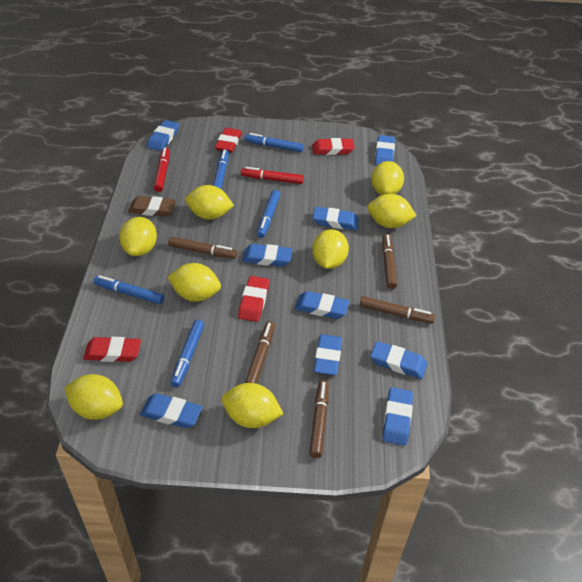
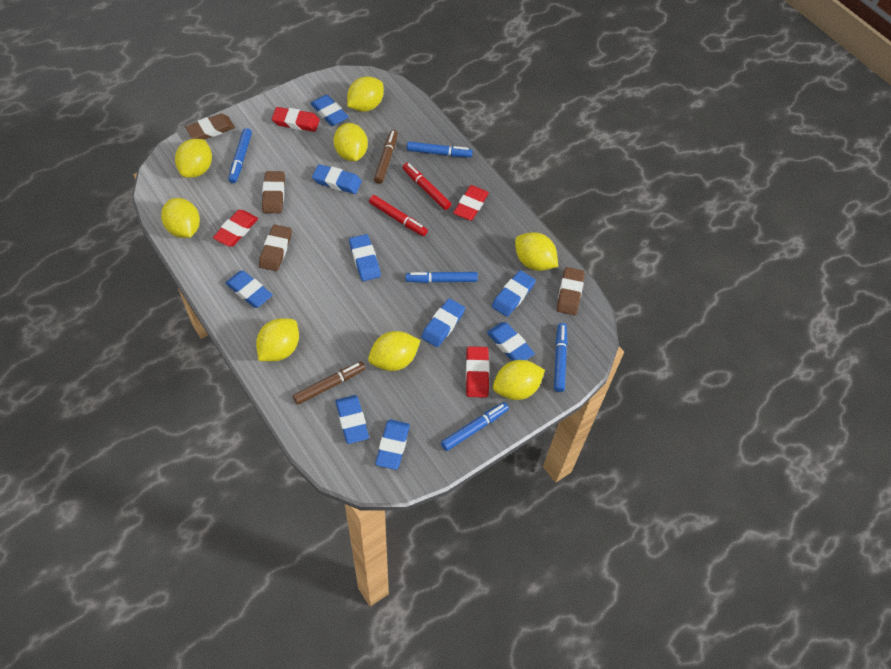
brown eraser: 1 -> 4
brown marker: 5 -> 2

